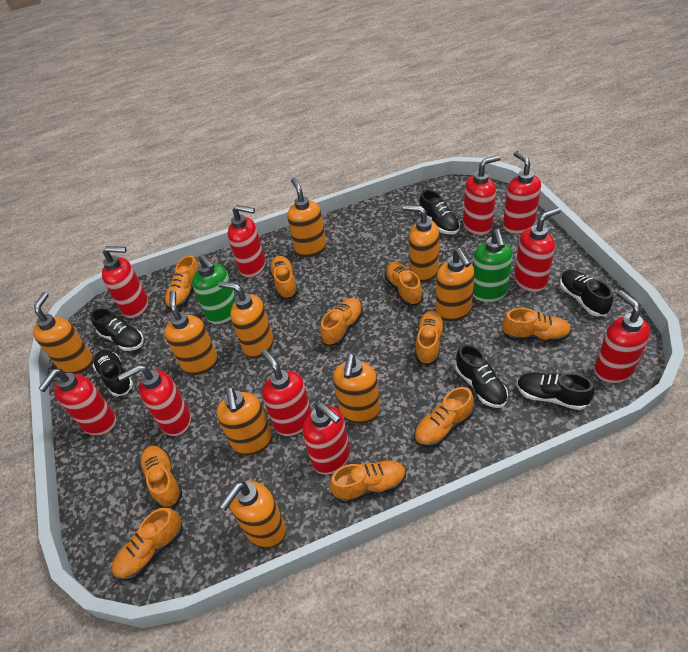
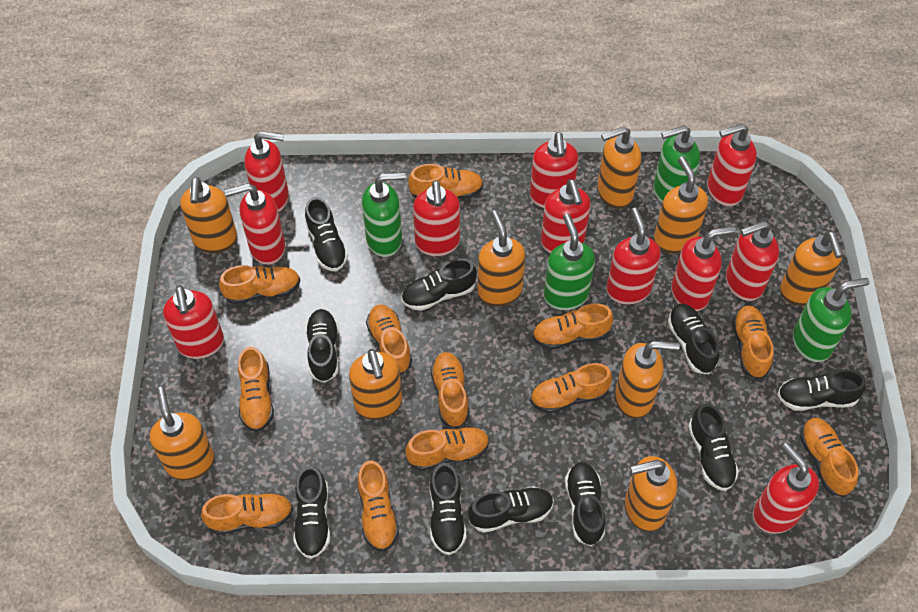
black shoe: 6 -> 10
green soap dispenser: 2 -> 4
orange shoe: 10 -> 12
red soap dispenser: 10 -> 11

